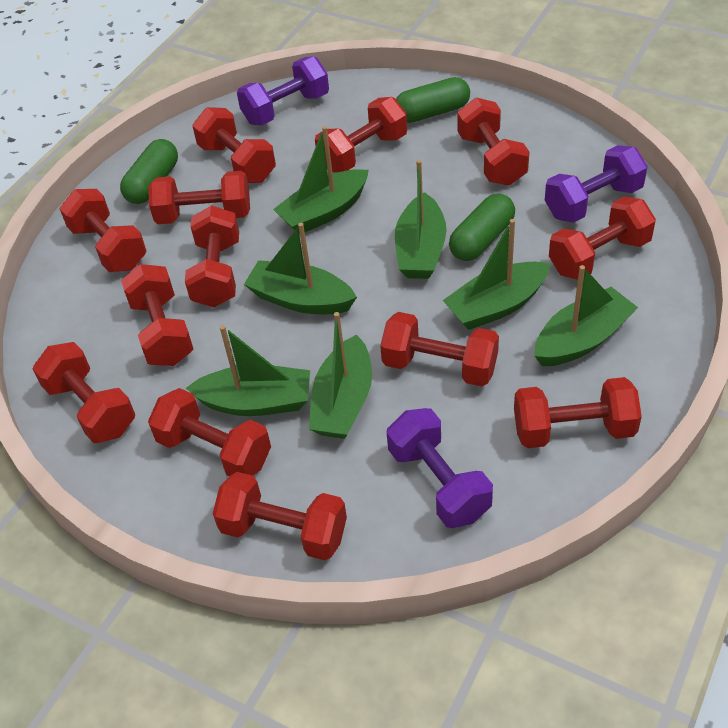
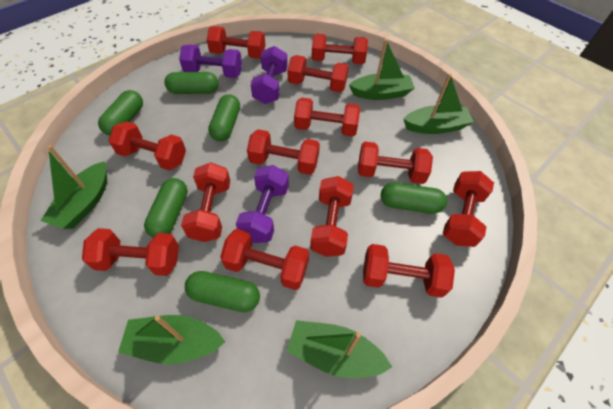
green boat: 7 -> 5
green capsule: 3 -> 6

